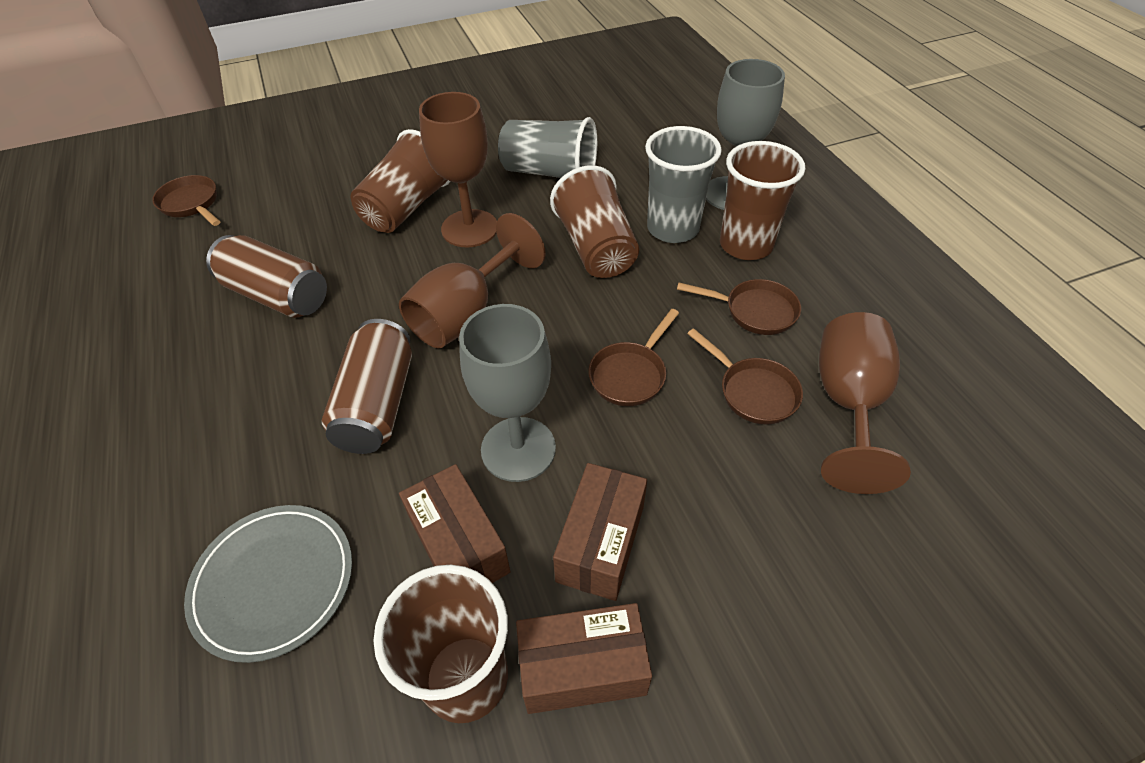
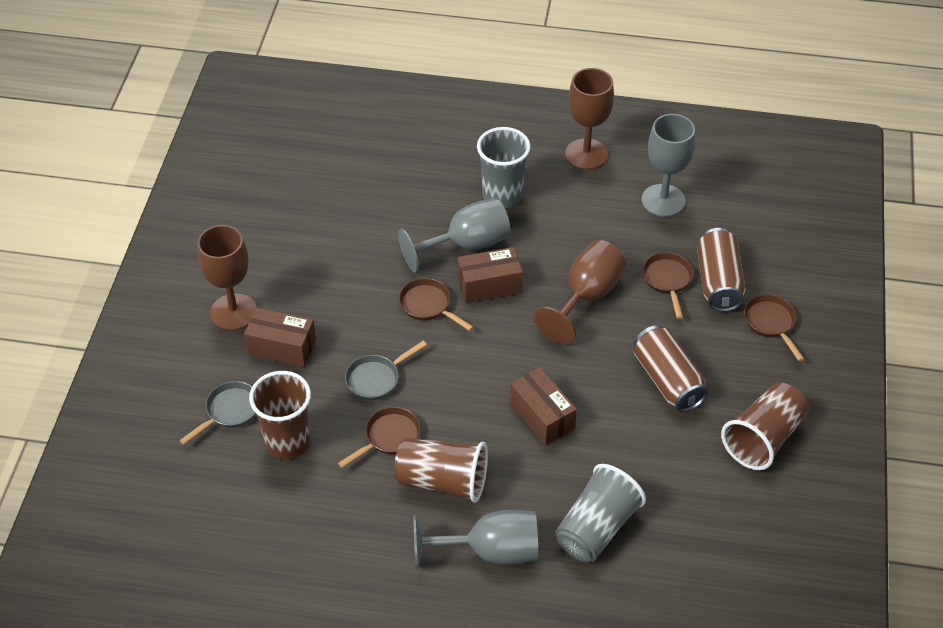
brown cup: 4 -> 3
grey goblet: 2 -> 3
grey pan: 0 -> 2
grey plate: 1 -> 0

